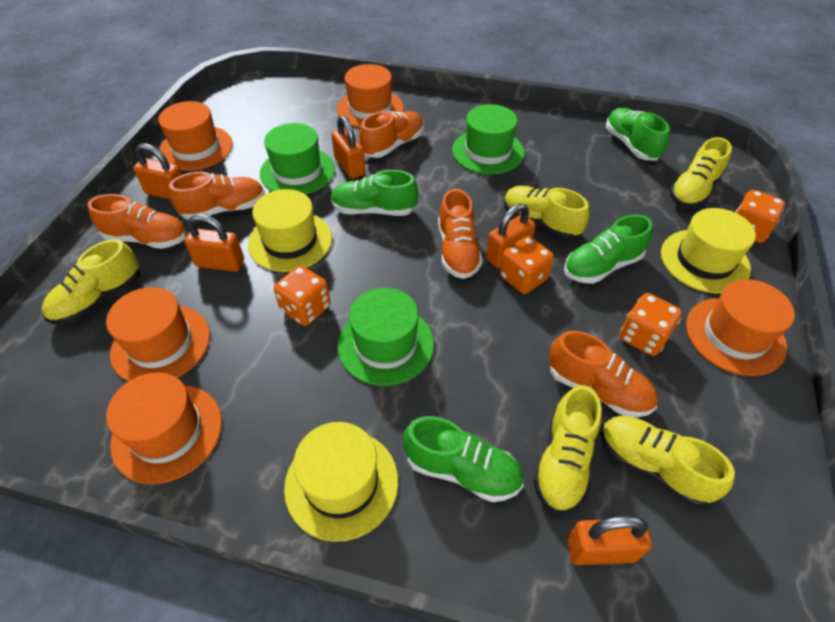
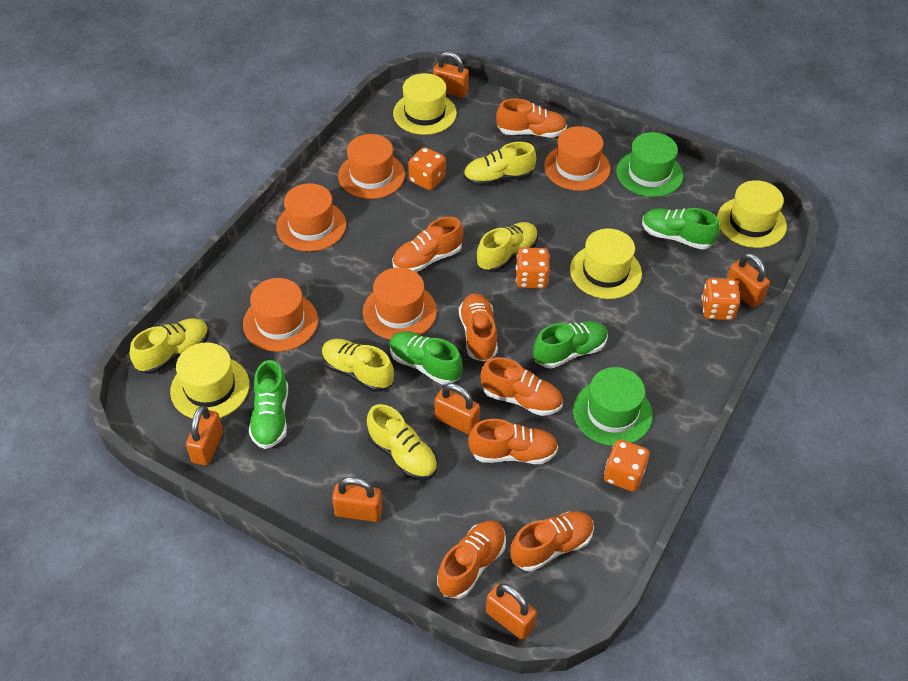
green hat: 3 -> 2
orange padlock: 5 -> 6
orange shoe: 5 -> 7
yellow hat: 3 -> 4

